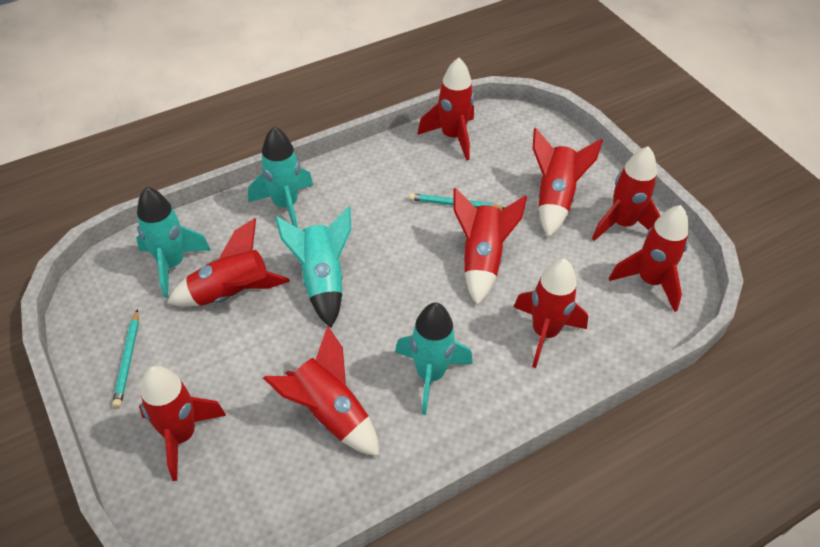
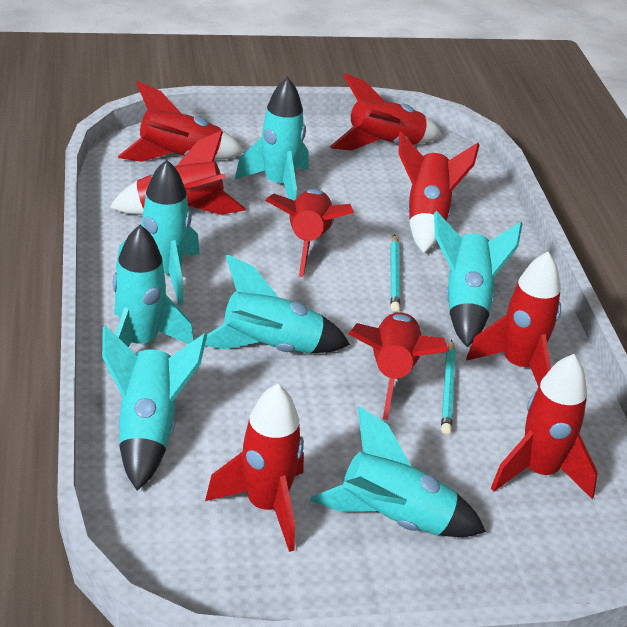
turquoise rocket: 4 -> 7

